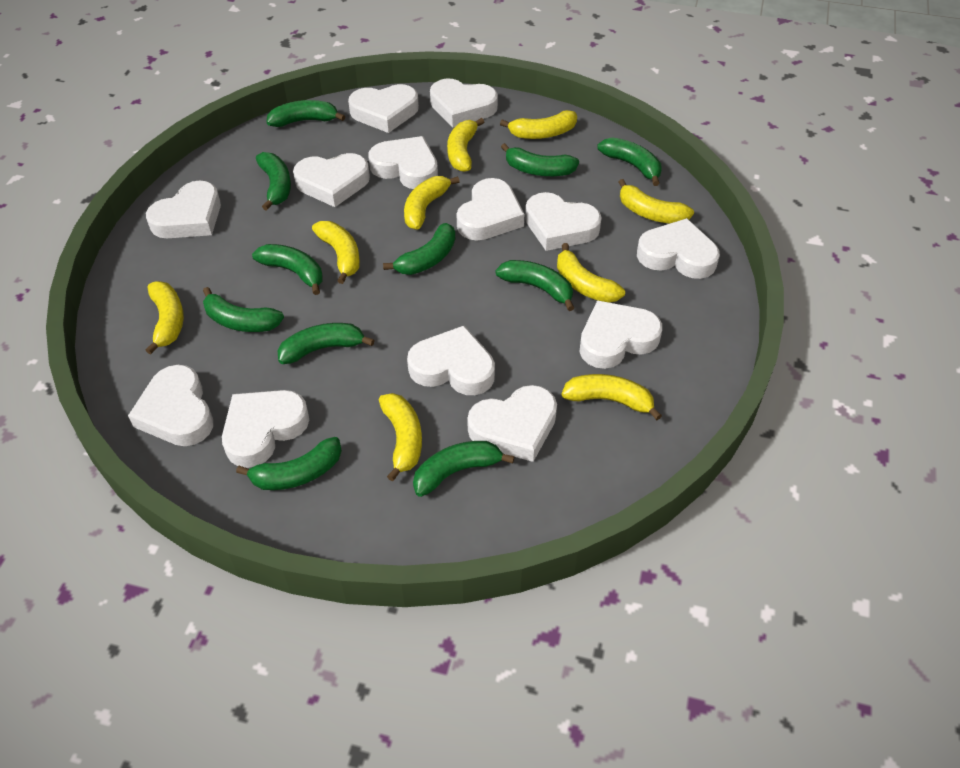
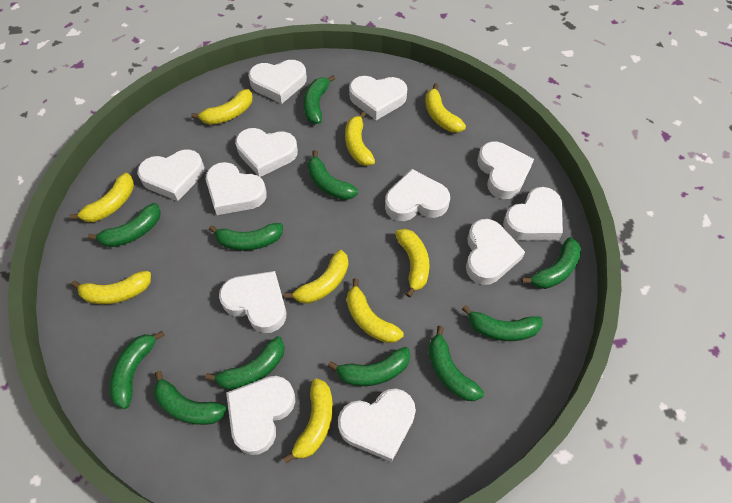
white heart: 13 -> 12

